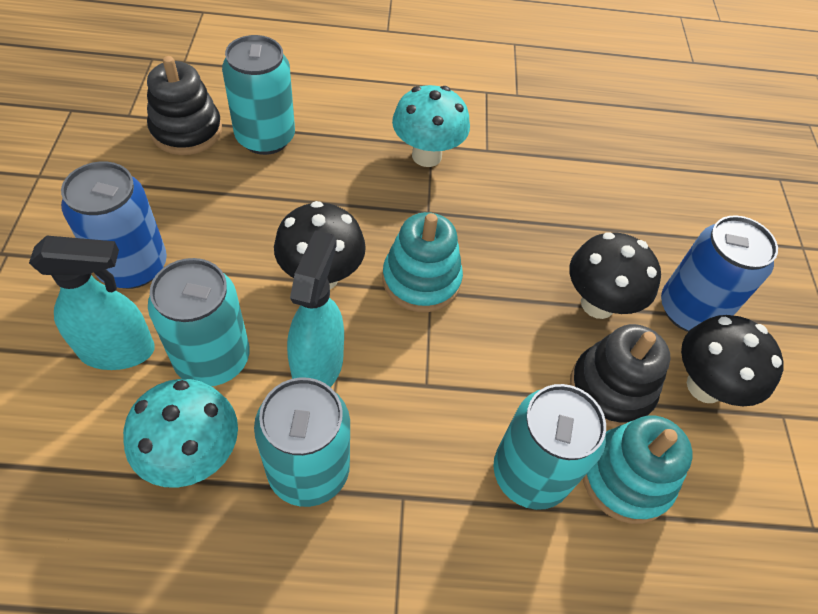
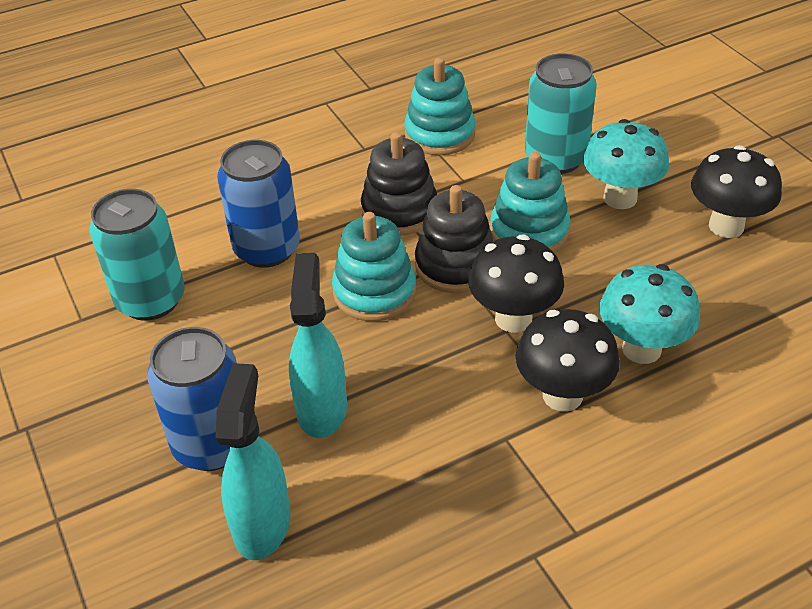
turquoise can: 4 -> 2
turquoise stacking toy: 2 -> 3

